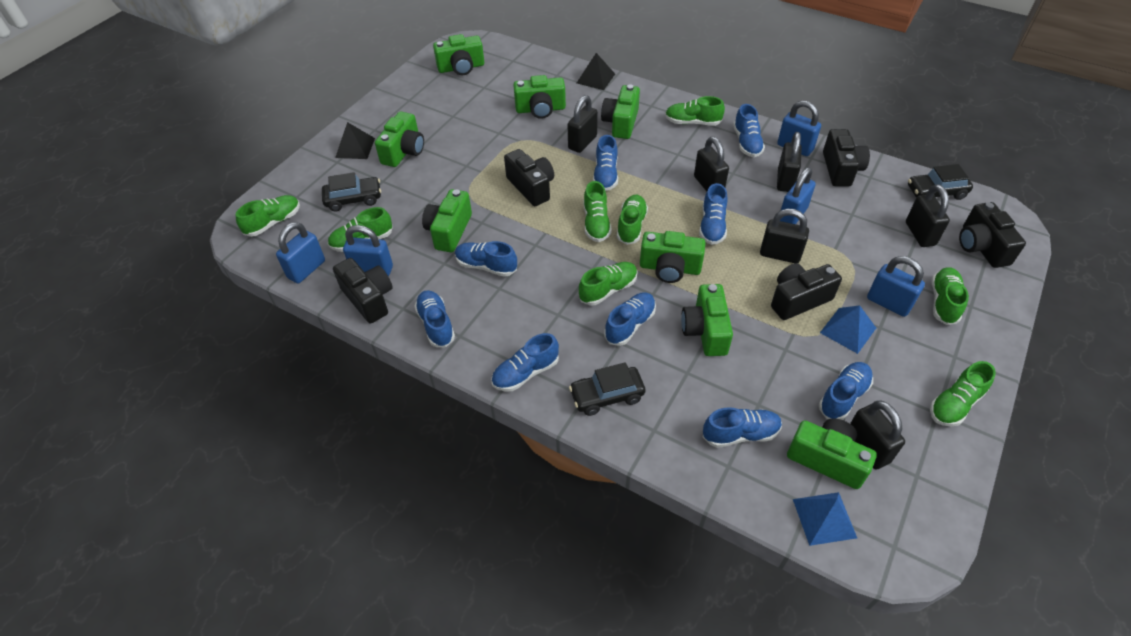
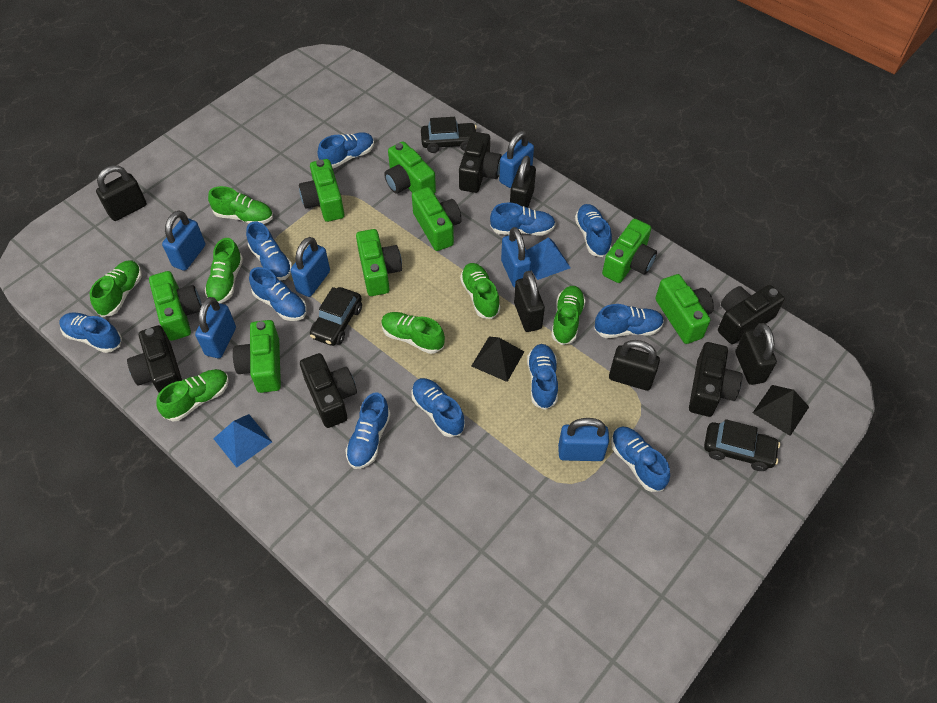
black padlock: 6 -> 5
blue padlock: 5 -> 6
blue shoe: 9 -> 11
green shoe: 8 -> 7

